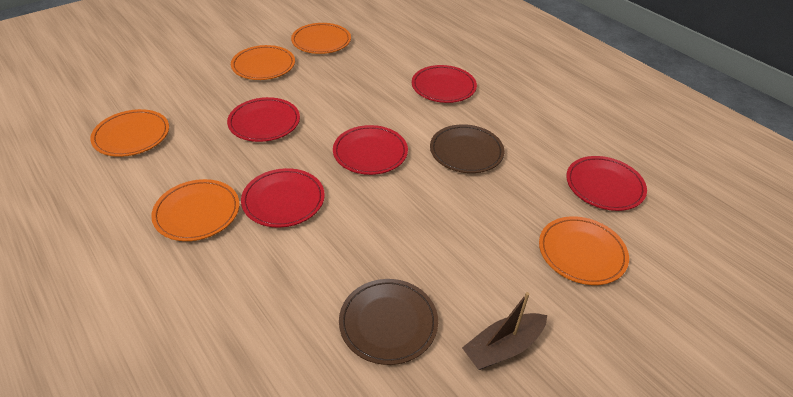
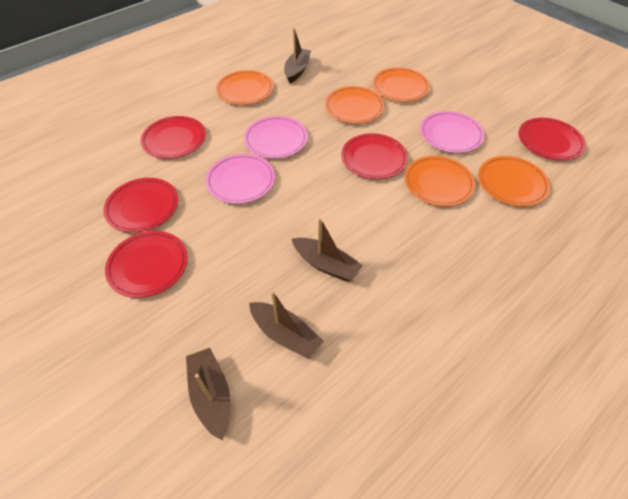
brown boat: 1 -> 4
brown plate: 2 -> 0
pink plate: 0 -> 3

